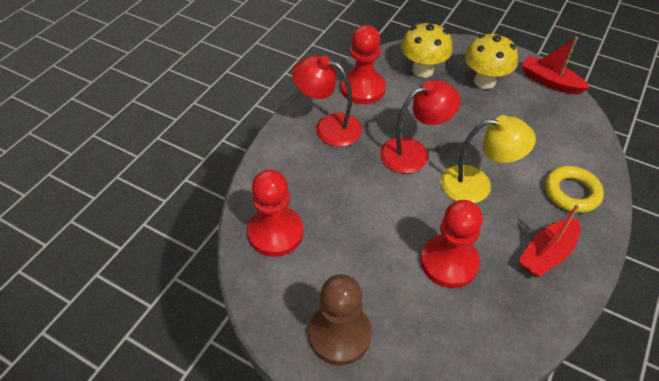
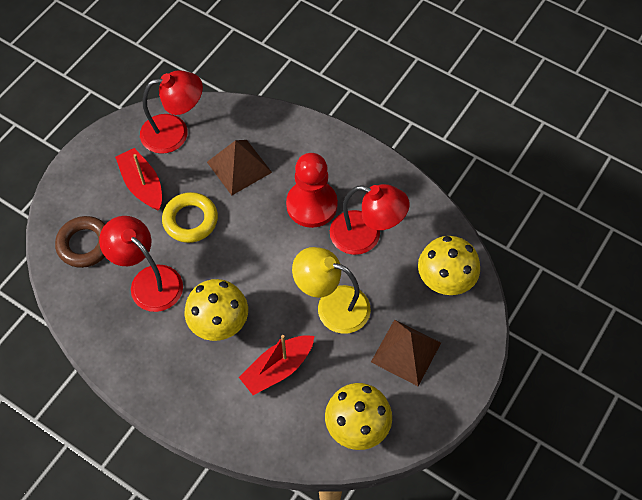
brown pawn: 1 -> 0
brown pyramid: 0 -> 2
brown ring: 0 -> 1
red lamp: 2 -> 3
red pawn: 3 -> 1
yellow mushroom: 2 -> 3

